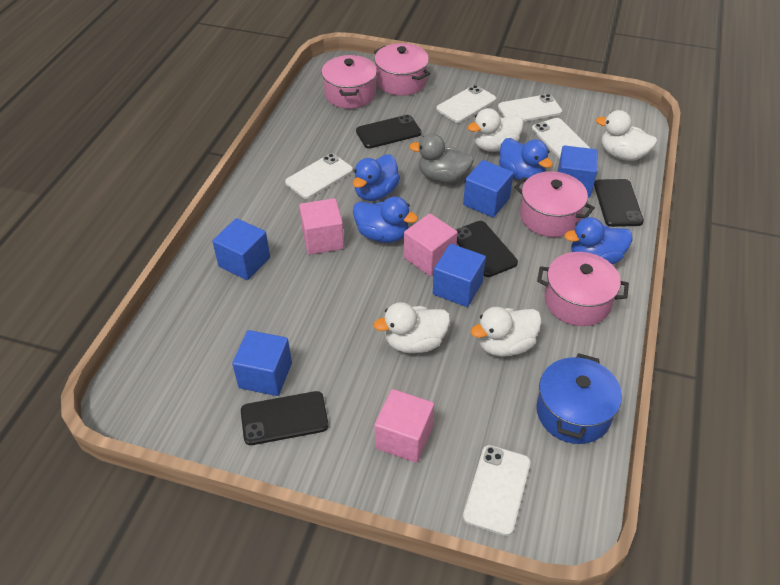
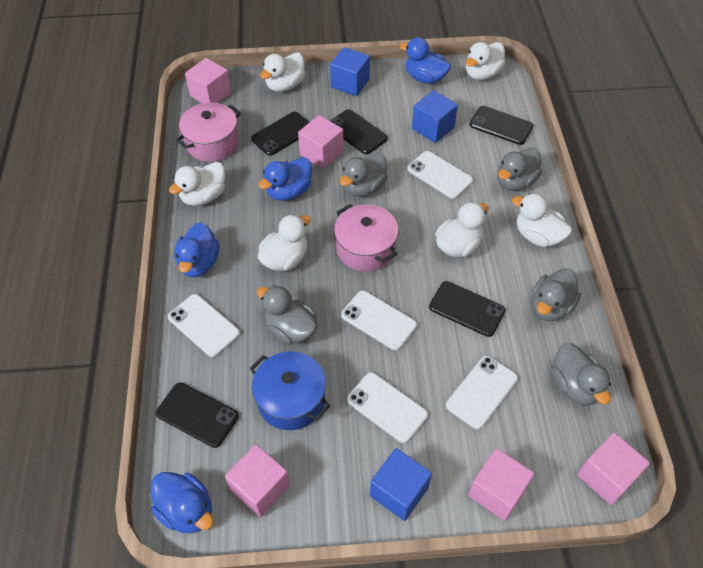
black phone: 4 -> 5
blue cube: 5 -> 3
grey duck: 1 -> 5
pink cube: 3 -> 5
pink pot: 4 -> 2
white duck: 4 -> 6

